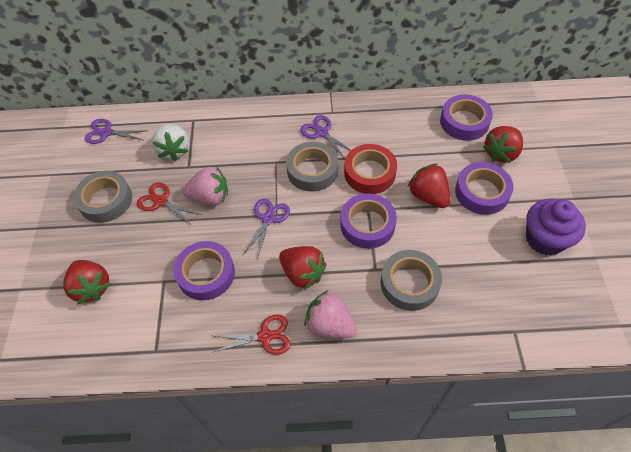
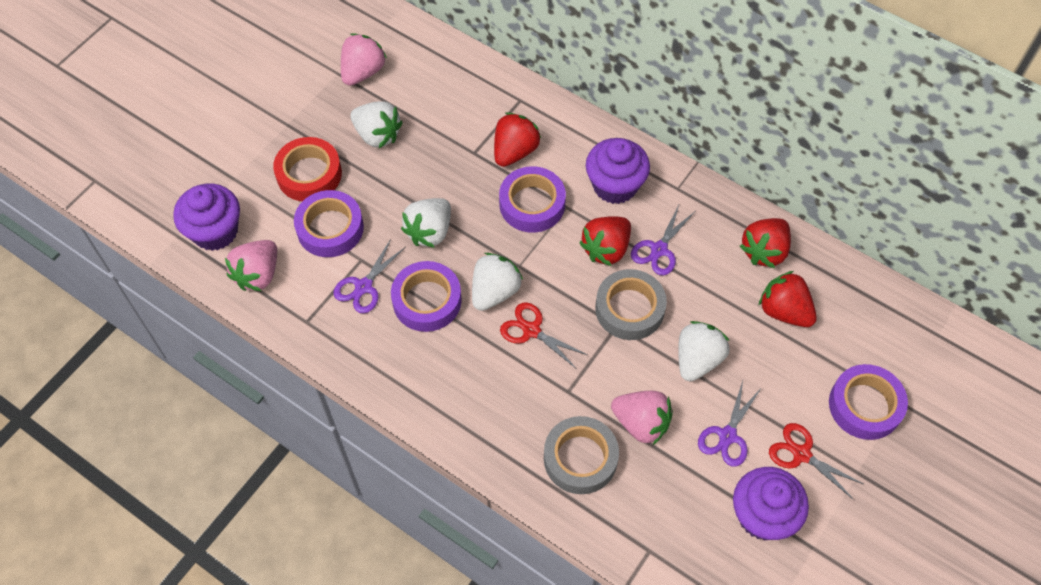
grey tape: 3 -> 2
pink strawberry: 2 -> 3
purple cupcake: 1 -> 3
white strawberry: 1 -> 4

